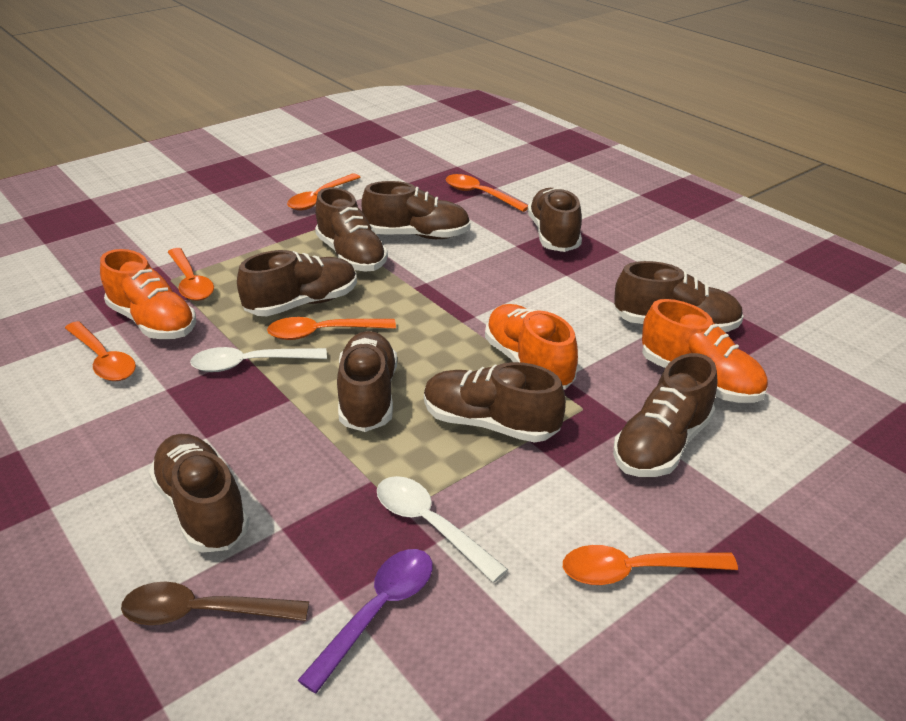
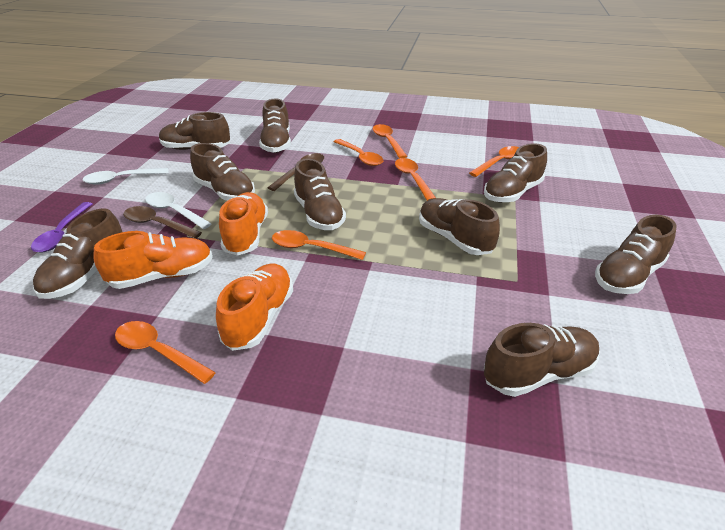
brown spoon: 1 -> 2

